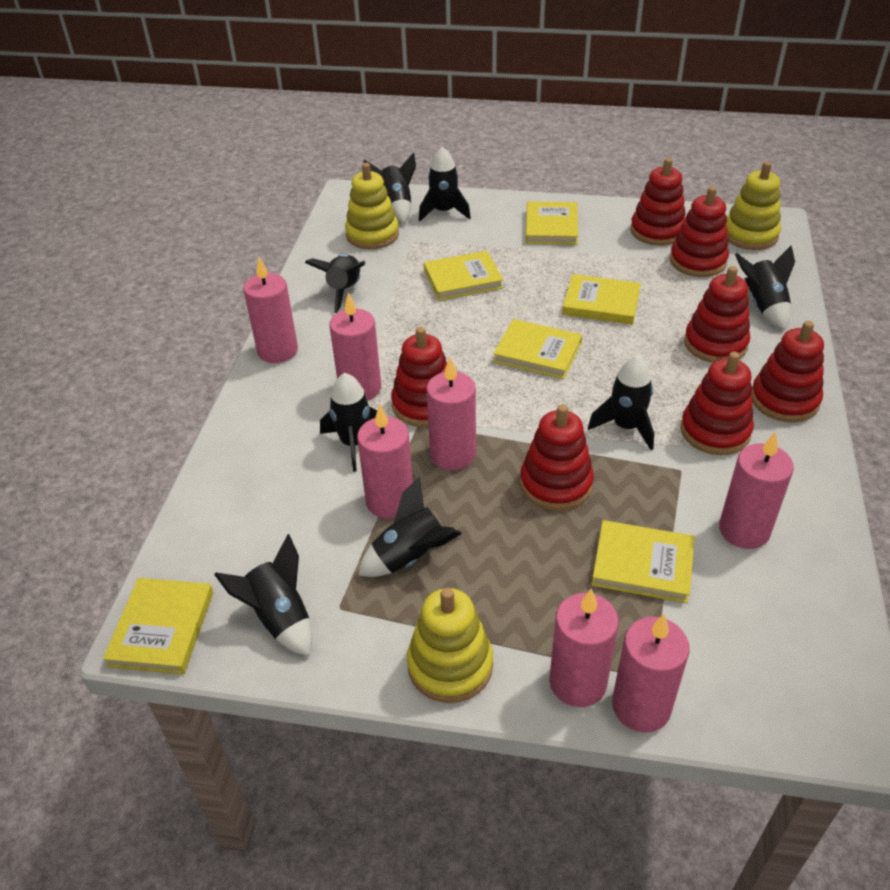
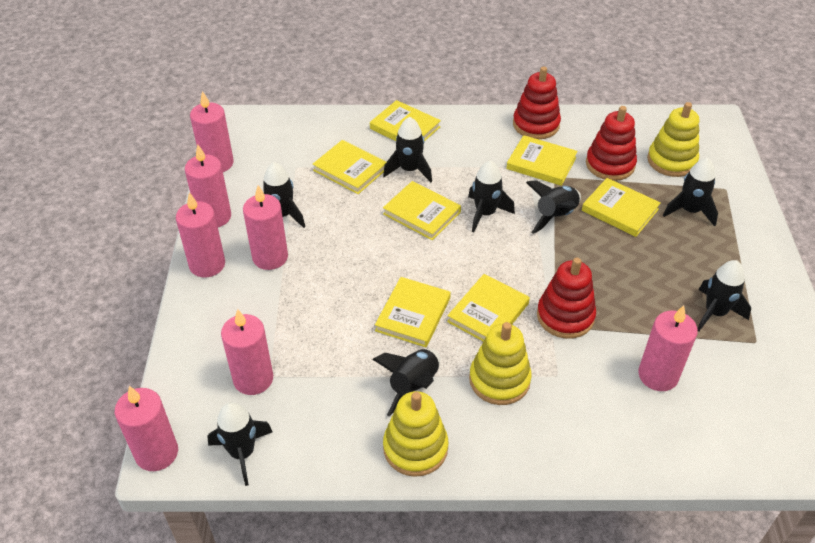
red stacking toy: 7 -> 3
yellow book: 6 -> 7

